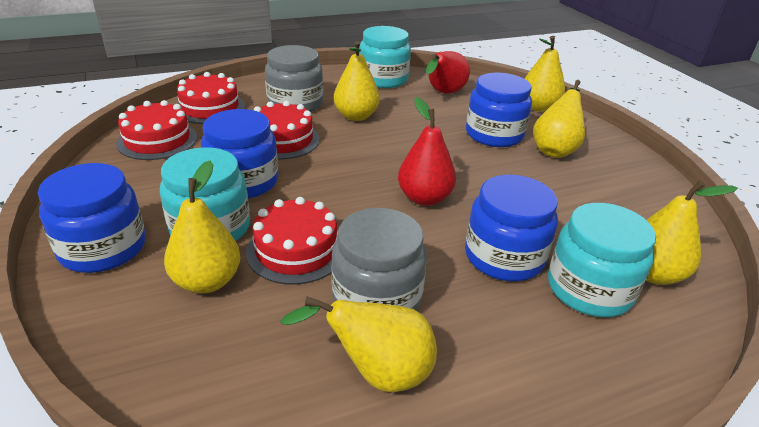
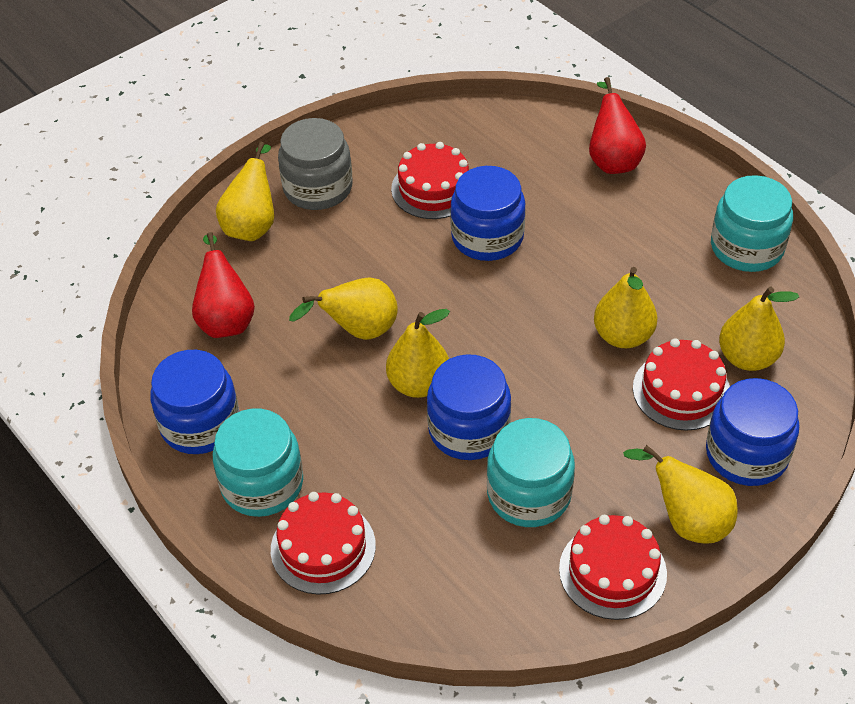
grey jar: 2 -> 1

